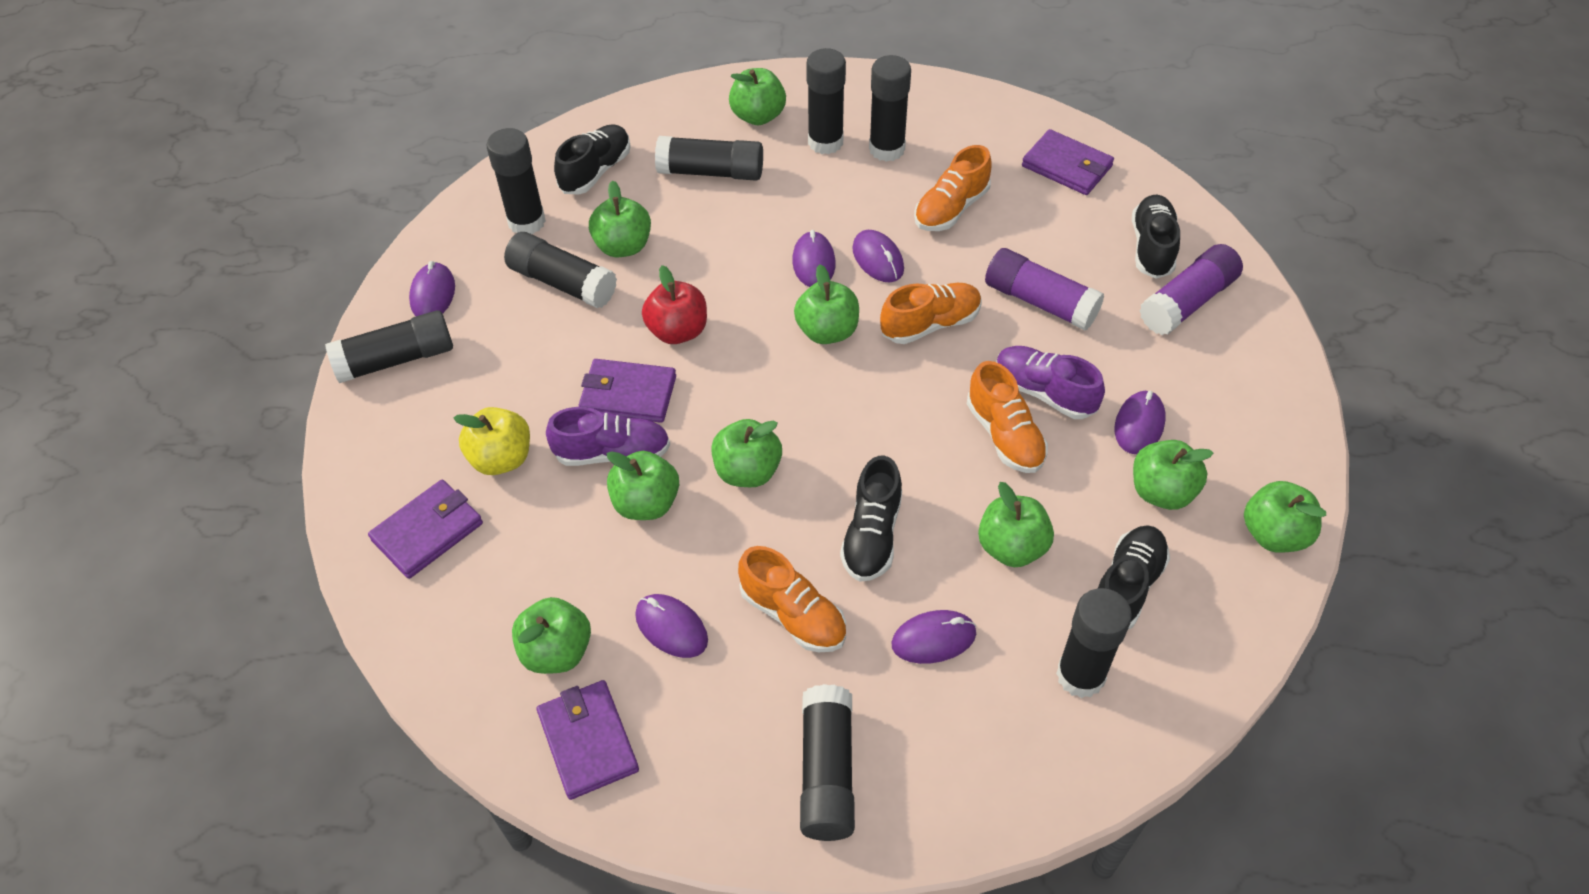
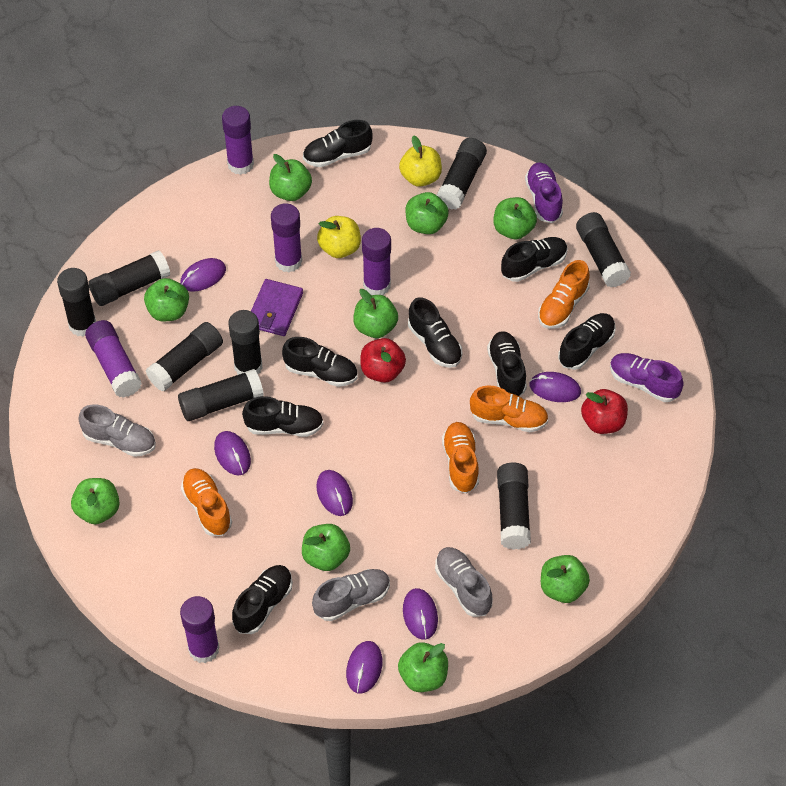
black shoe: 4 -> 8
grey shoe: 0 -> 3
purple glue stick: 2 -> 5
purple wallet: 4 -> 1
red apple: 1 -> 2
yellow apple: 1 -> 2

